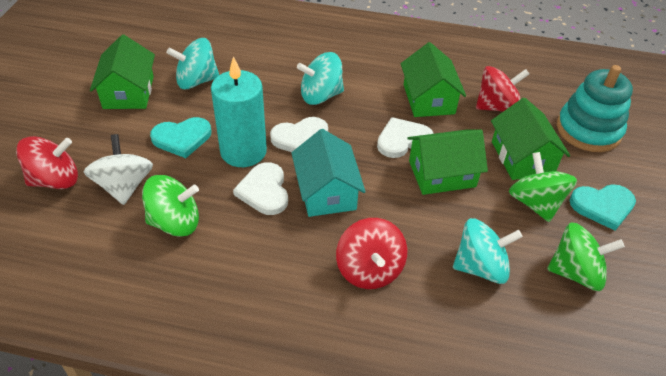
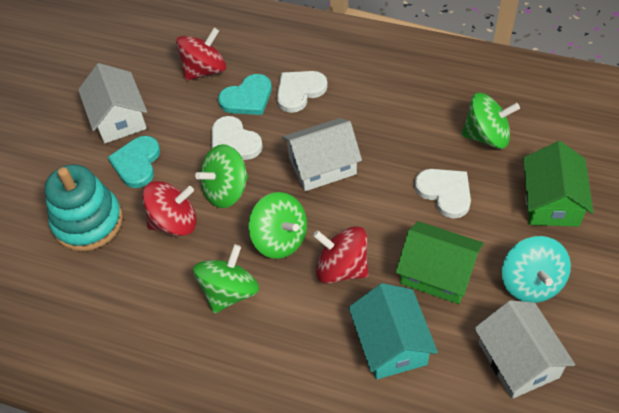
green house: 4 -> 2
green spinning top: 3 -> 4
turquoise candle: 1 -> 0
turquoise spinning top: 3 -> 1
white house: 0 -> 3
white spinning top: 1 -> 0

